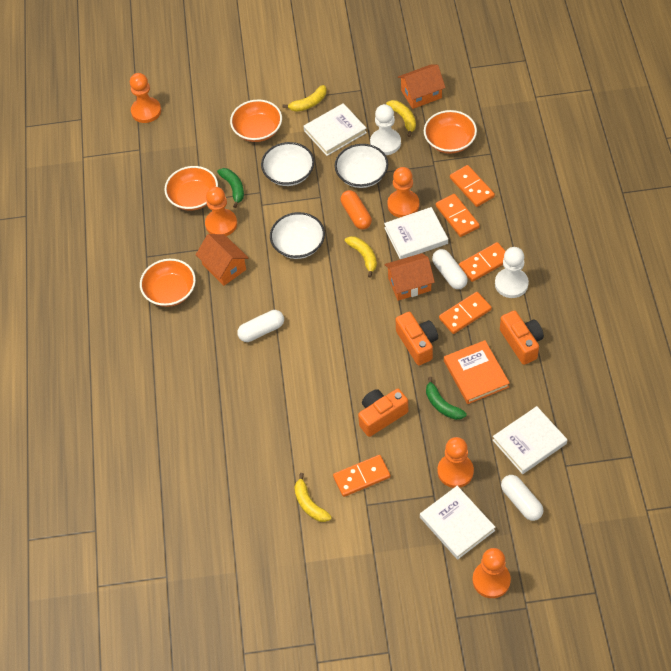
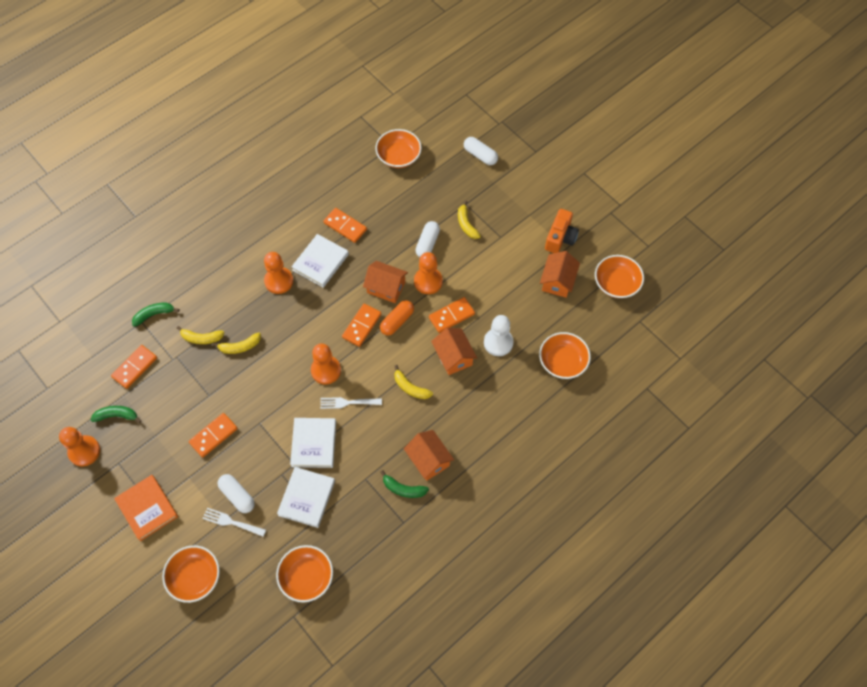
green banana: 2 -> 3
orange bowl: 4 -> 5
orange camera: 3 -> 1
orange house: 3 -> 4
orange pawn: 5 -> 4
white book: 4 -> 3
white bowl: 3 -> 0
white fork: 0 -> 2
white pawn: 2 -> 1

